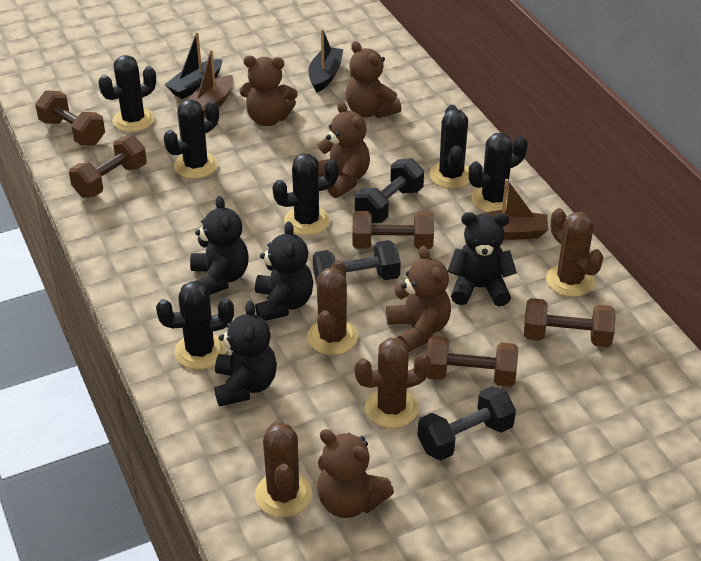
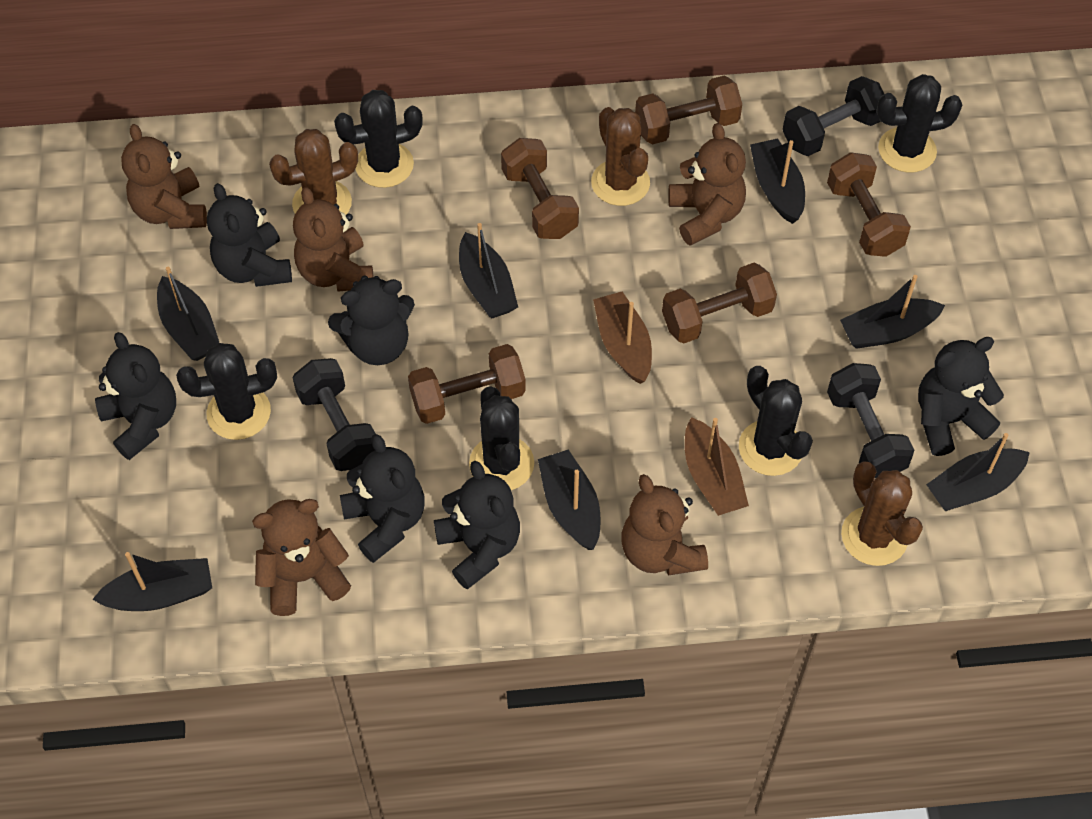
black boat: 2 -> 7
black cactus: 6 -> 5
black teddy bear: 4 -> 6
brown cactus: 4 -> 3

